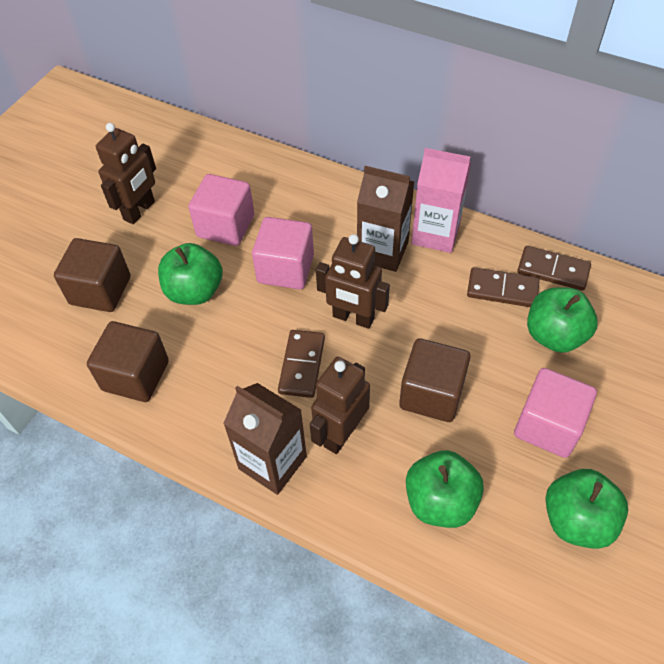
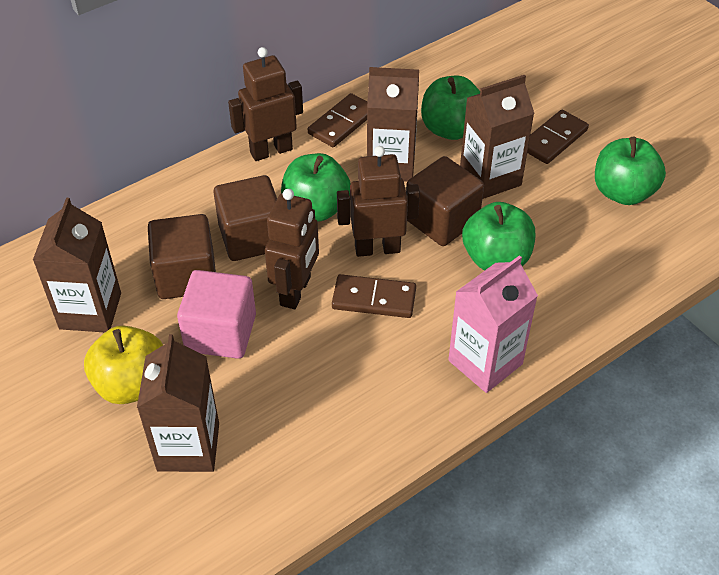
brown carton: 2 -> 4
pink cube: 3 -> 1
yellow apple: 0 -> 1

